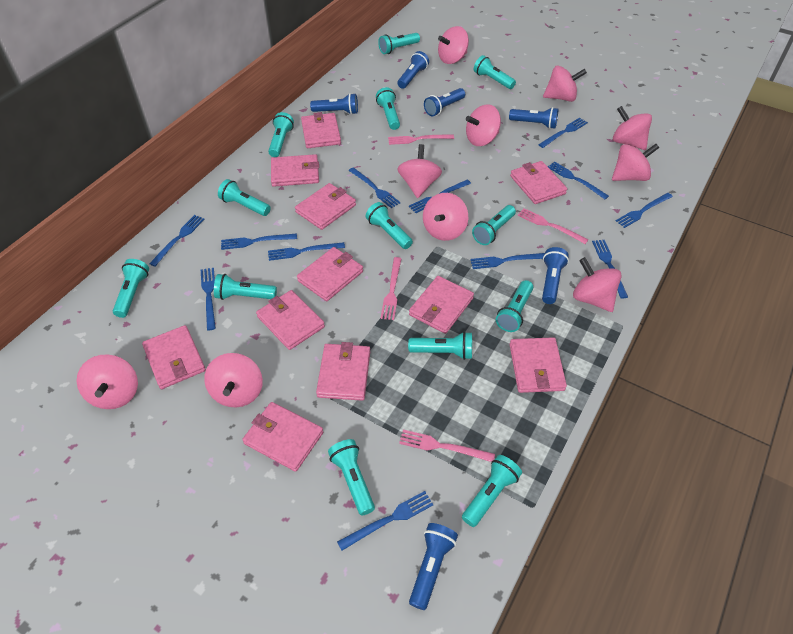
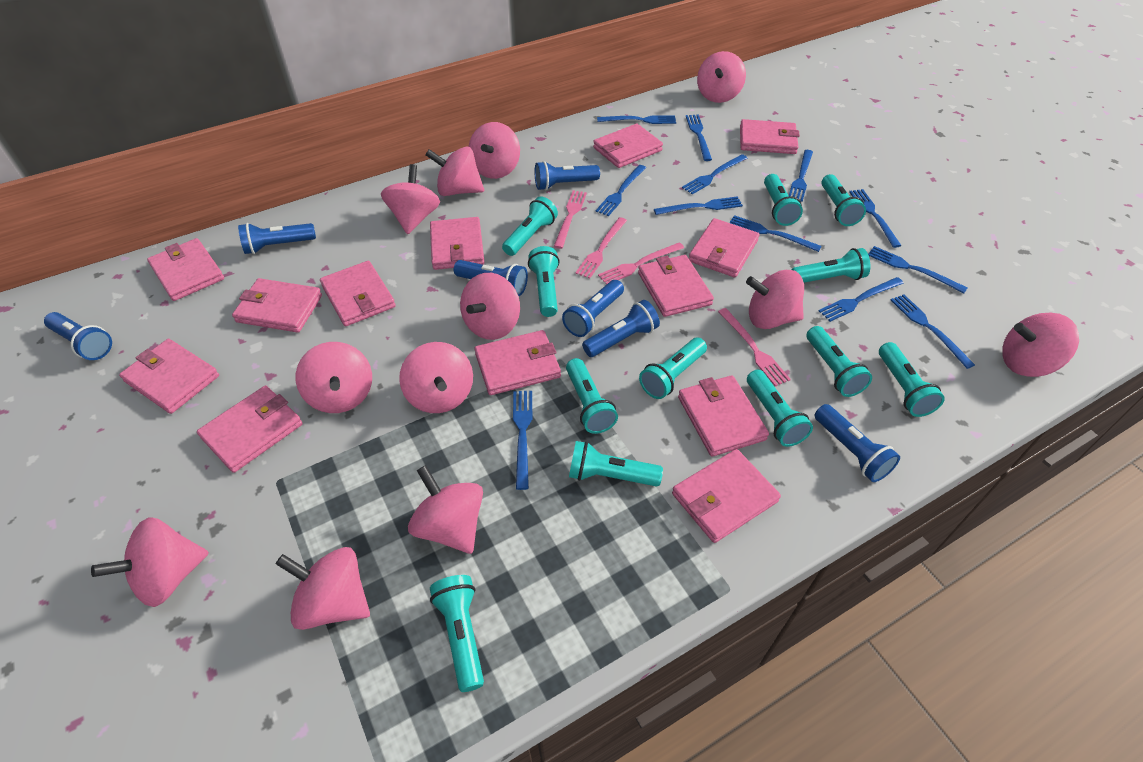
blue flashlight: 6 -> 7
pink spinning top: 10 -> 12
pink wallet: 11 -> 13
turquoise flashlight: 13 -> 12

